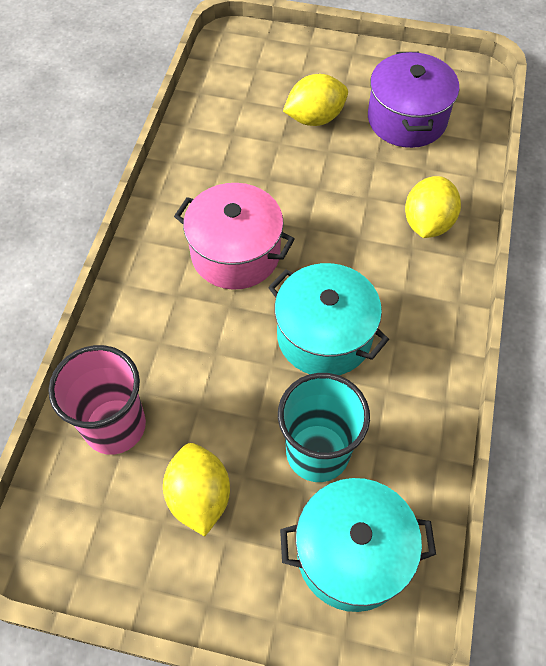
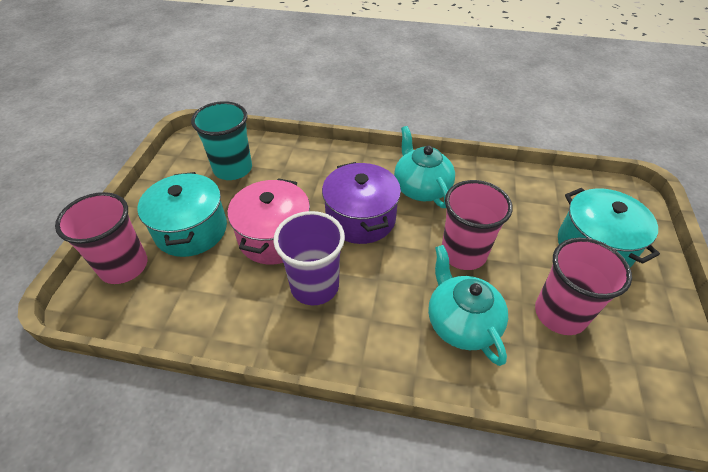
pink cup: 1 -> 3
purple cup: 0 -> 1
turquoise teapot: 0 -> 2
yellow lemon: 3 -> 0

